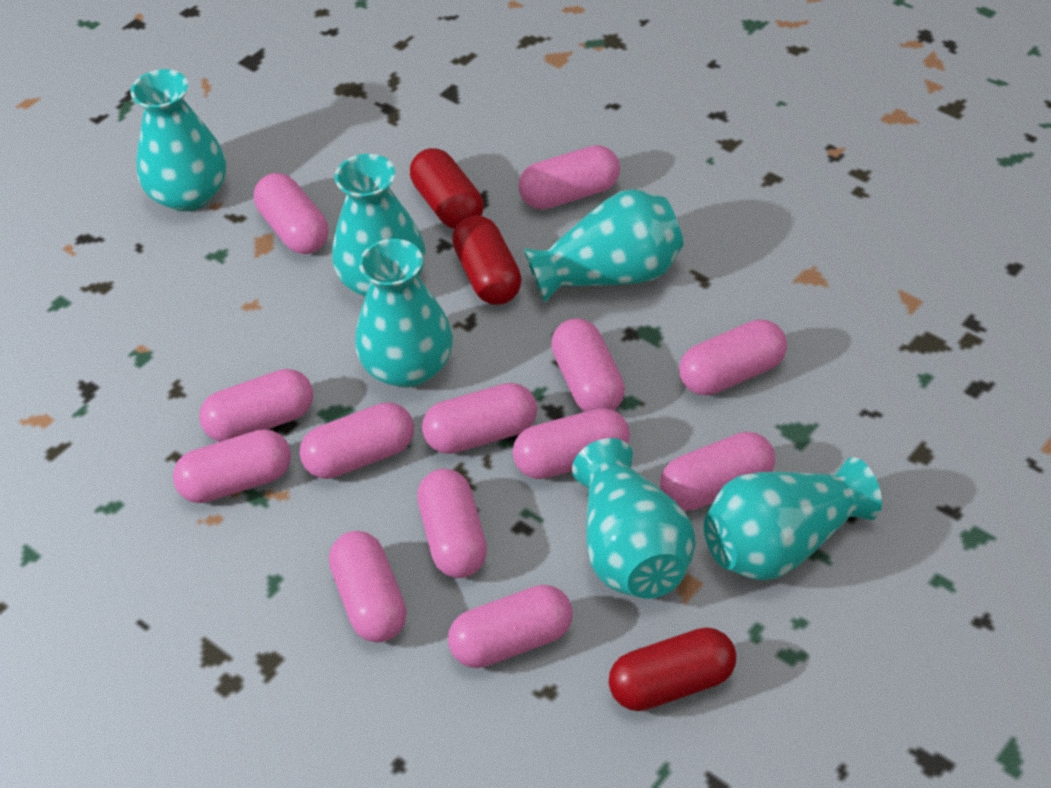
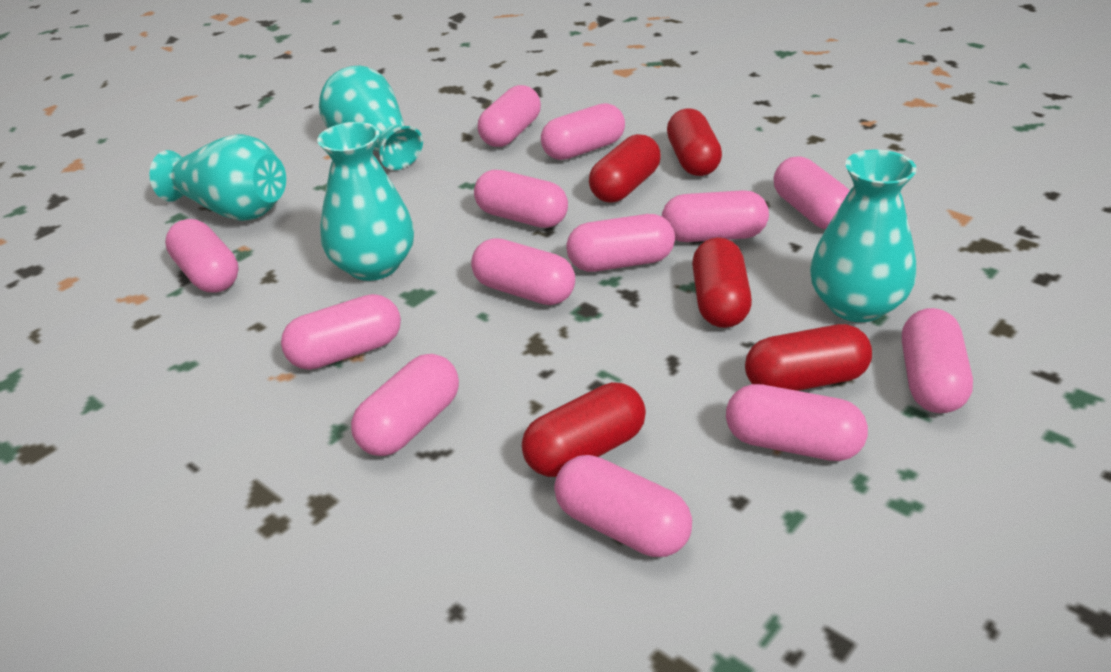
red capsule: 3 -> 5
turquoise vase: 6 -> 4

